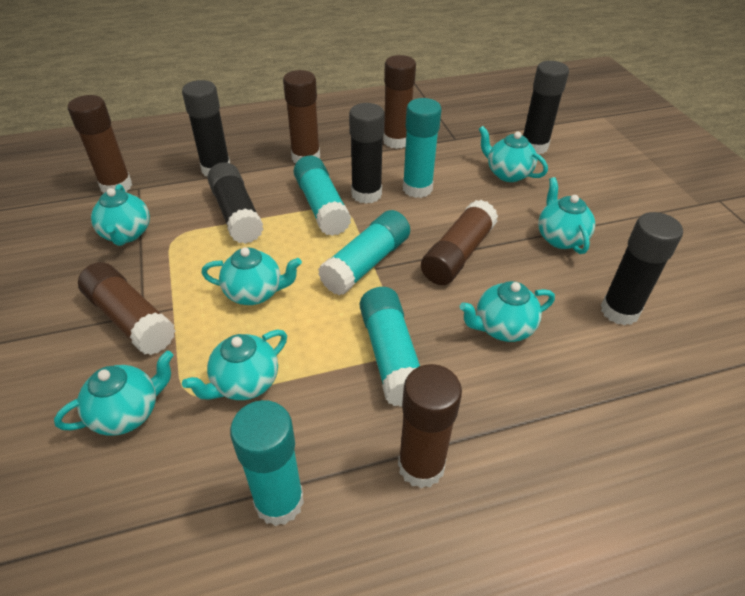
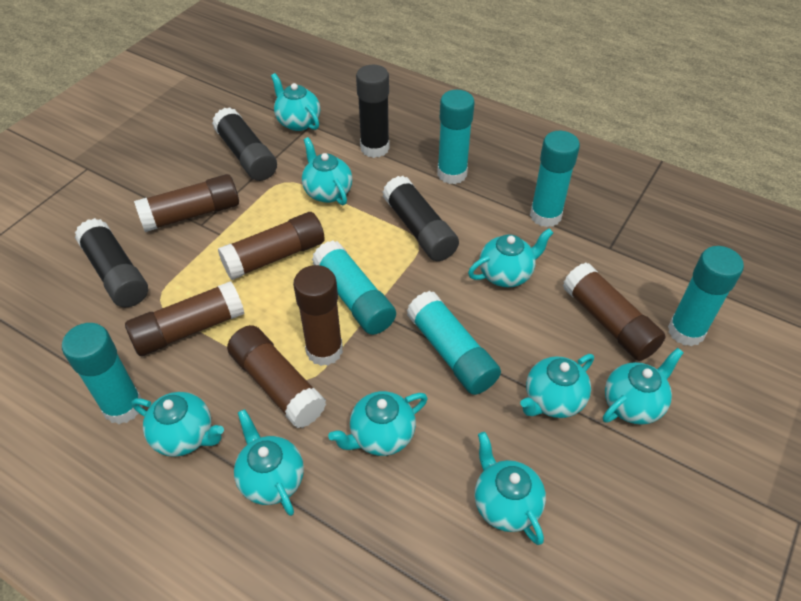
black glue stick: 5 -> 4
turquoise glue stick: 5 -> 6
turquoise teapot: 7 -> 9

